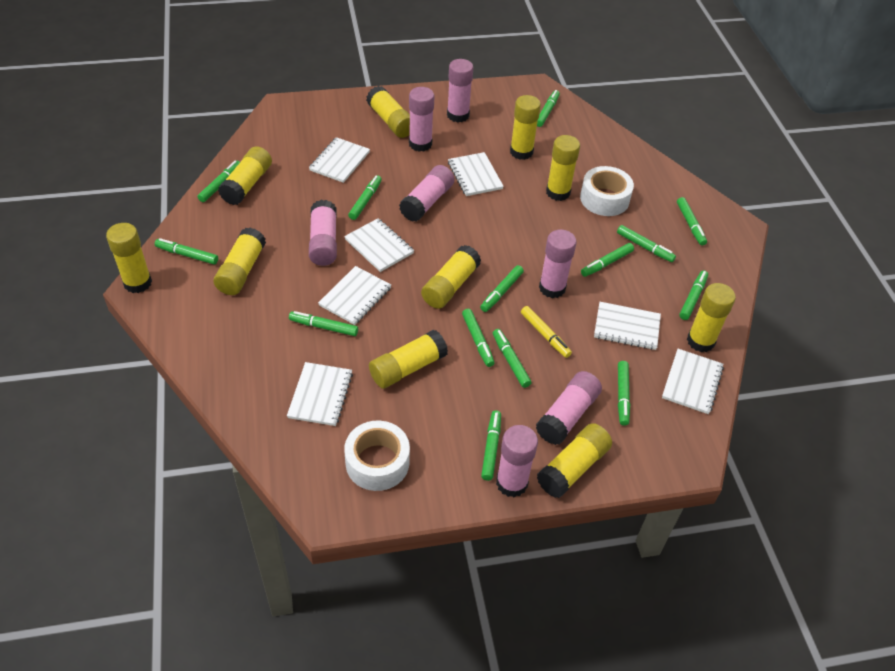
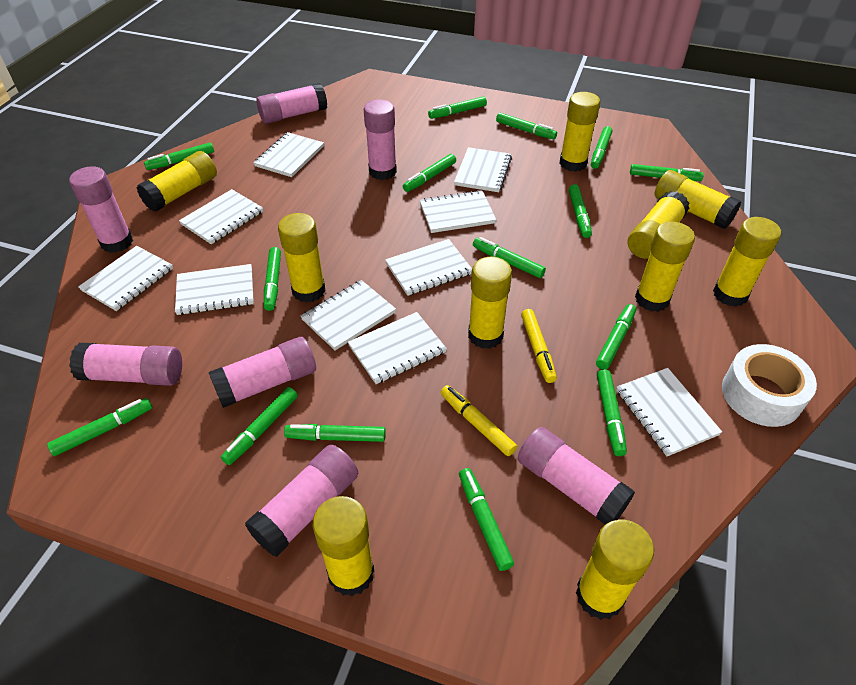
green marker: 14 -> 15
white notebook: 7 -> 10
white tape: 2 -> 1
yellow marker: 1 -> 2

